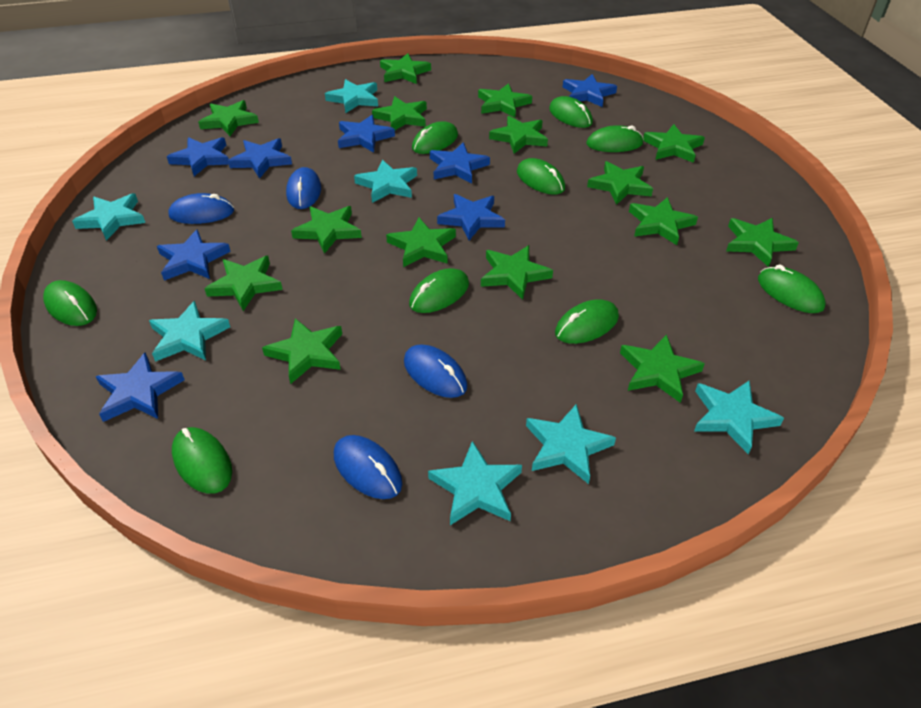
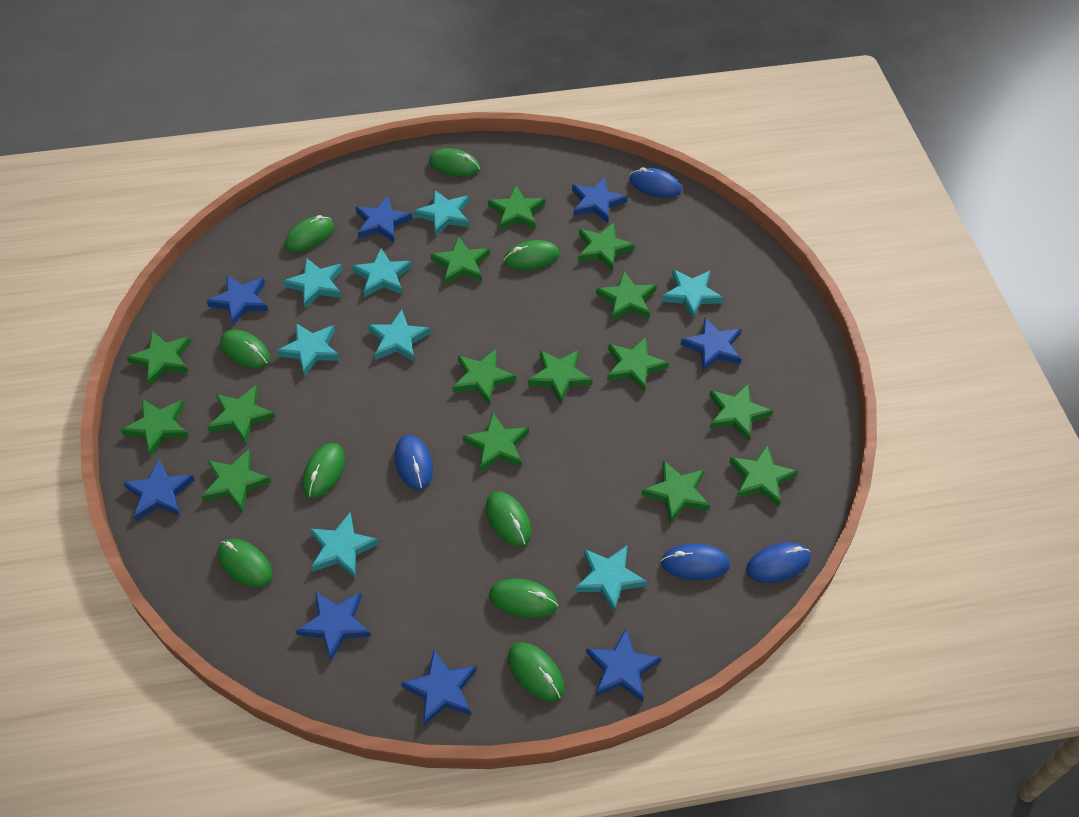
turquoise star: 7 -> 8

